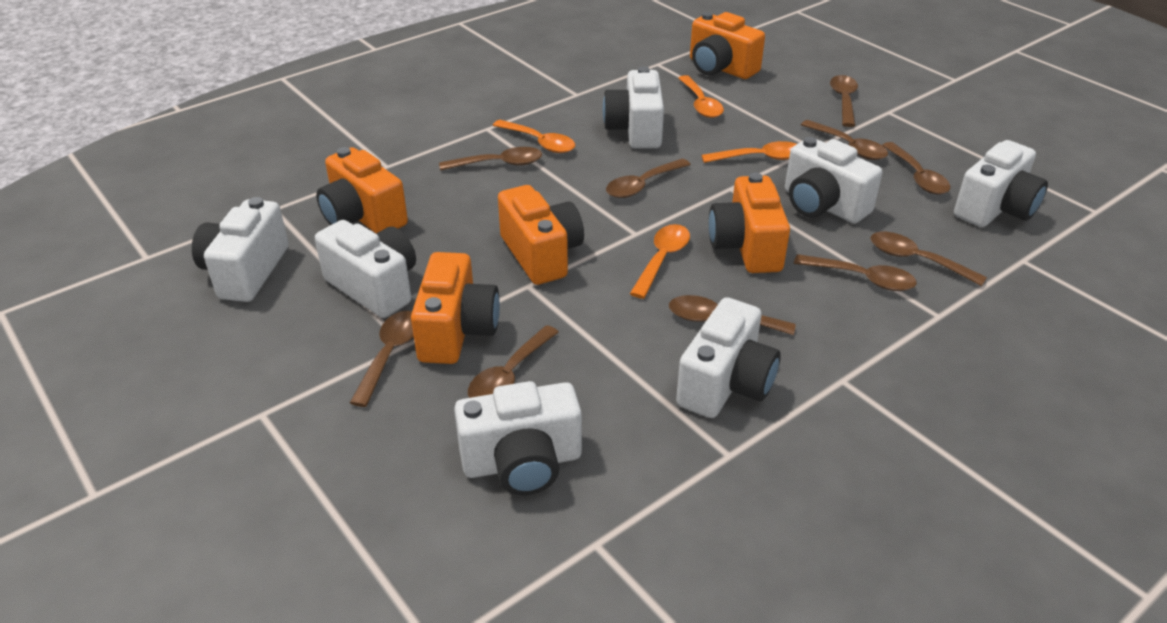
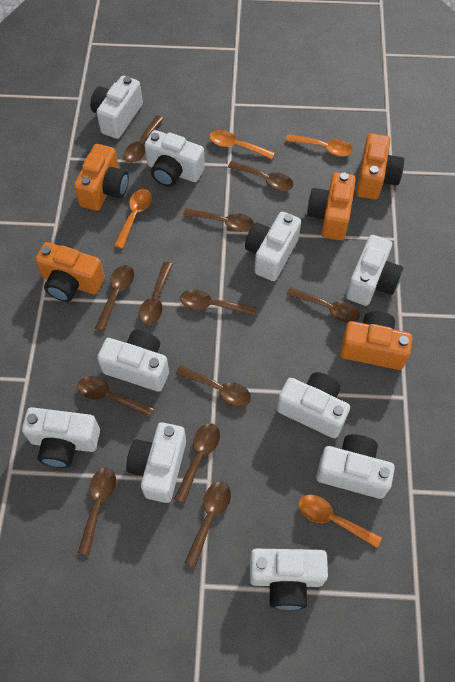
brown spoon: 10 -> 12
white camera: 7 -> 10

